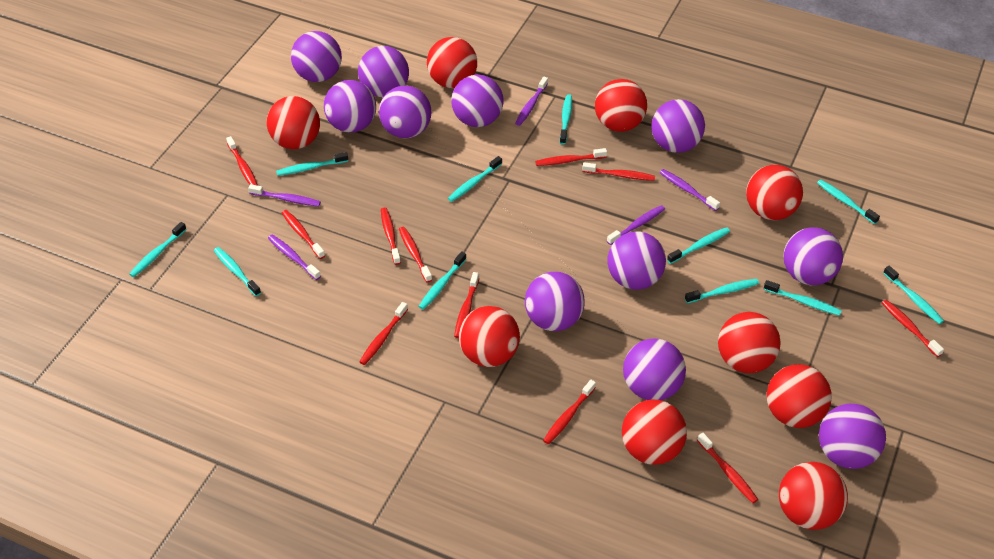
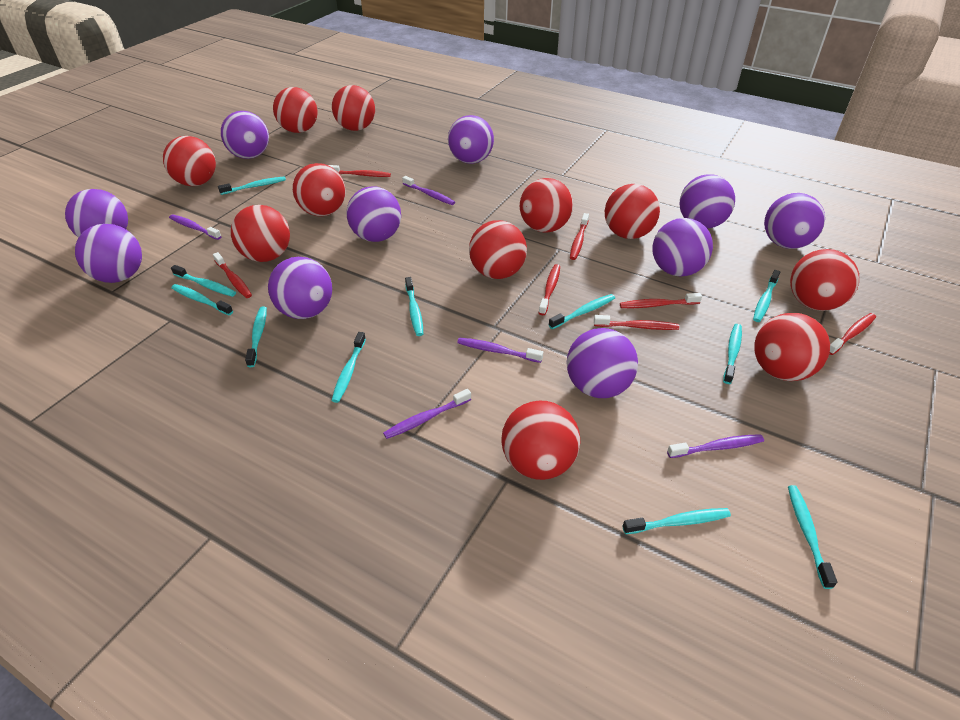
purple ball: 11 -> 10
red ball: 9 -> 11
red toothbrush: 11 -> 7

